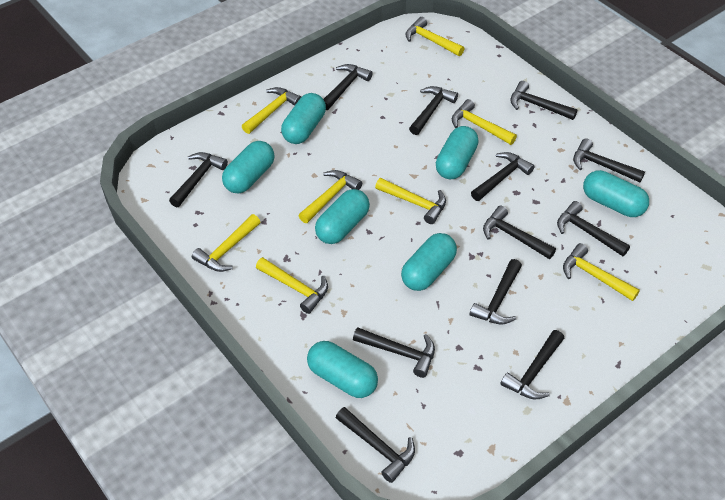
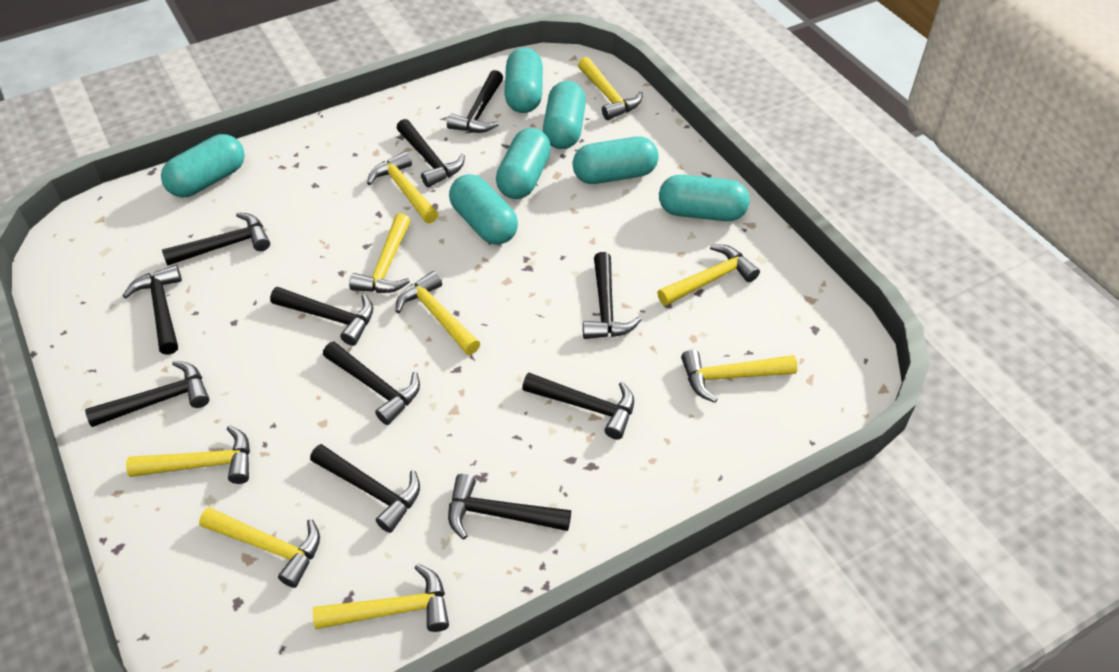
black hammer: 12 -> 11
yellow hammer: 8 -> 9

